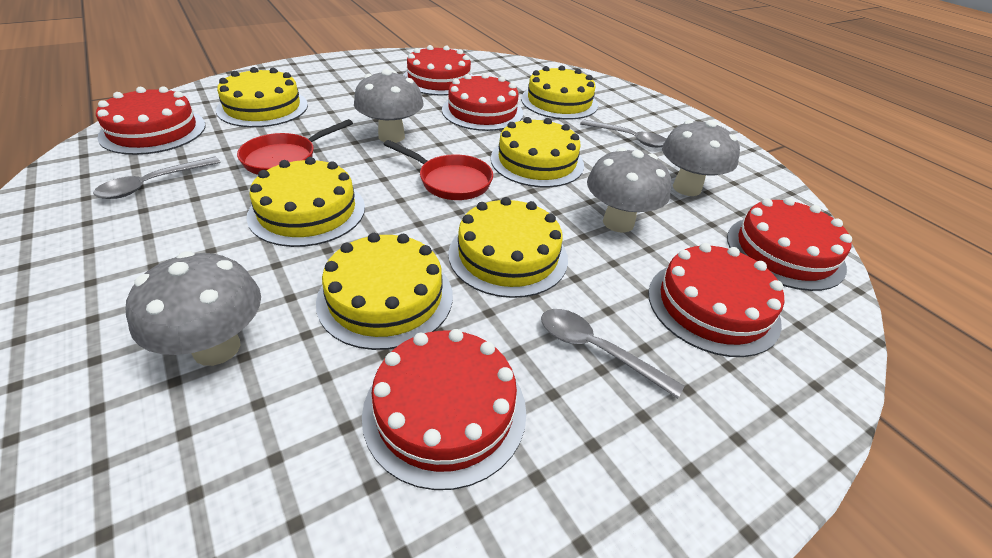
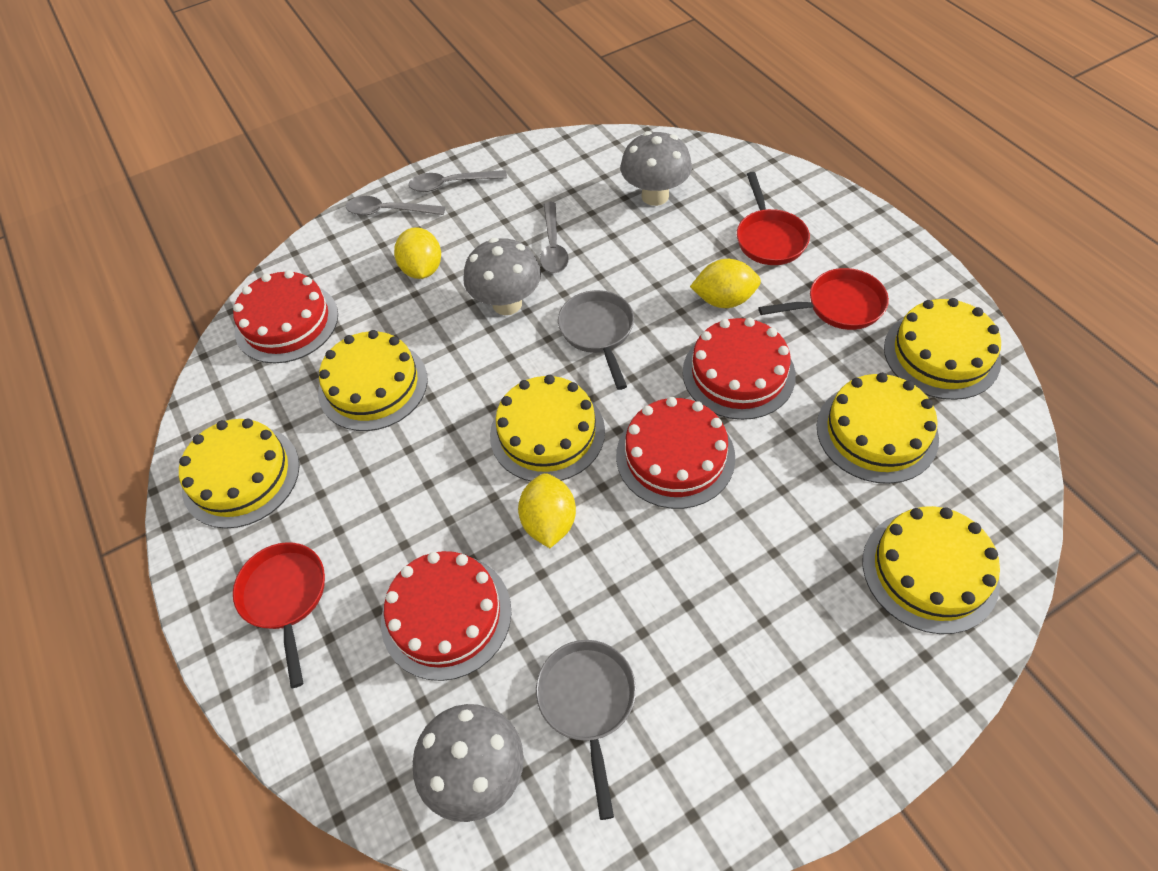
grey mushroom: 4 -> 3
grey pan: 0 -> 2
red cake: 6 -> 4
red pan: 2 -> 3
yellow lemon: 0 -> 3

